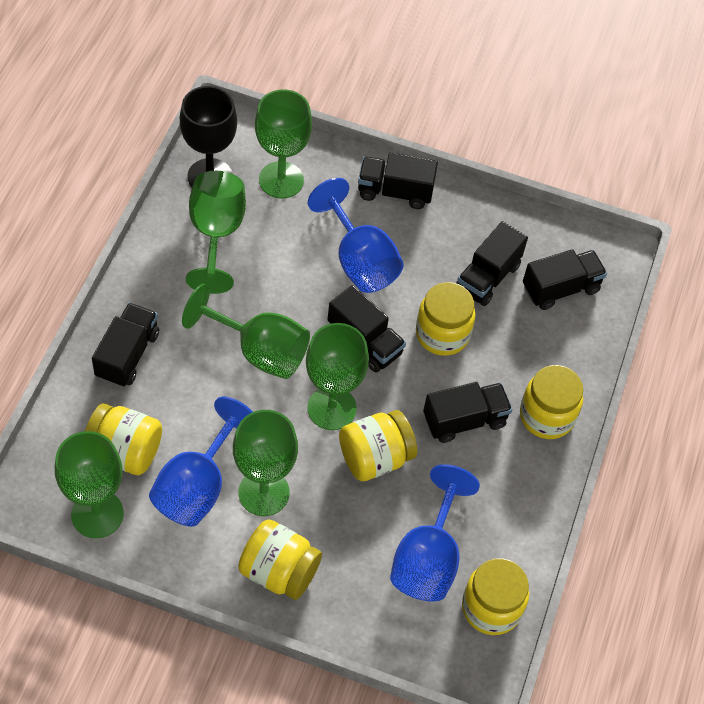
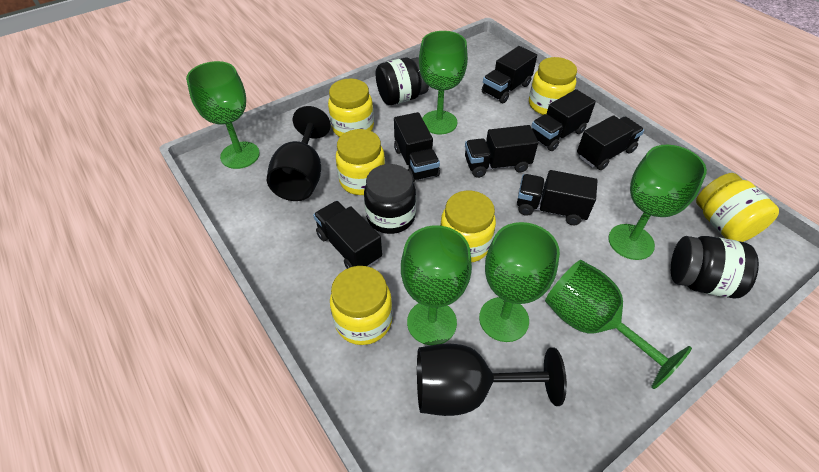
black goblet: 1 -> 2
black jar: 0 -> 3
black truck: 6 -> 7
blue goblet: 3 -> 0

